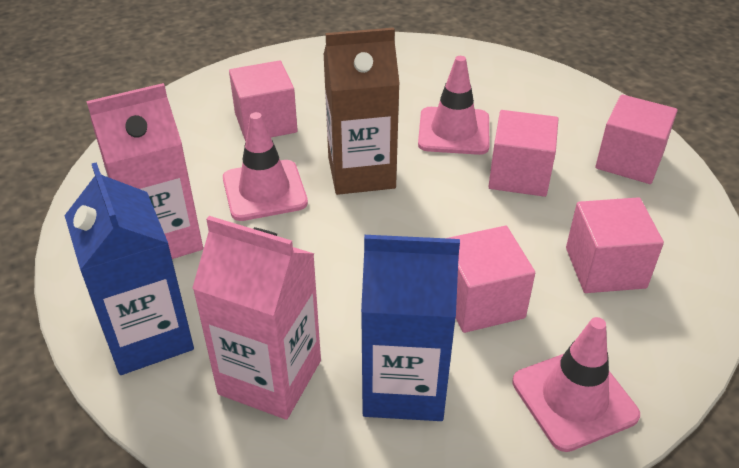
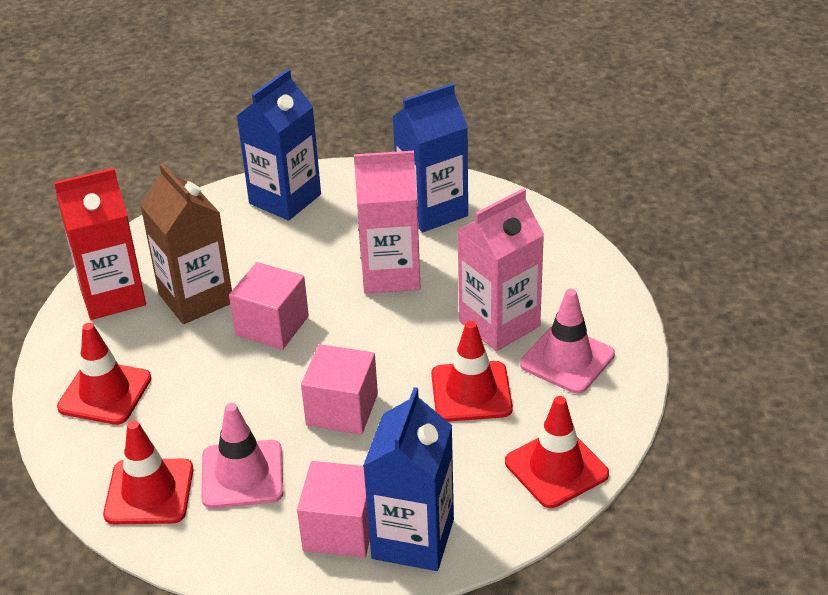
blue carton: 2 -> 3
pink cube: 5 -> 3
pink traffic cone: 3 -> 2
red carton: 0 -> 1
red traffic cone: 0 -> 4

